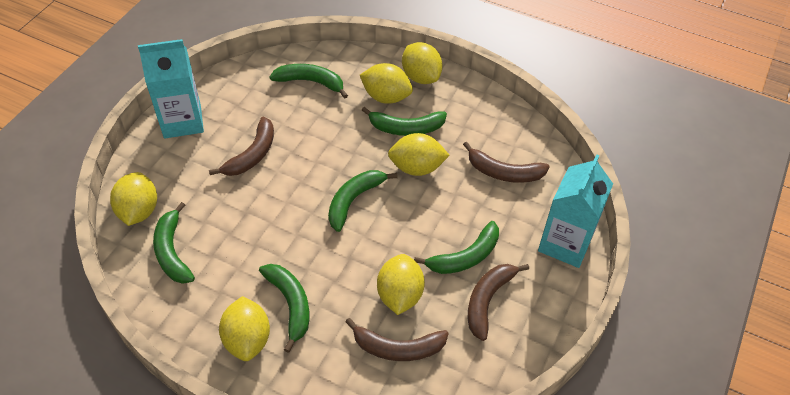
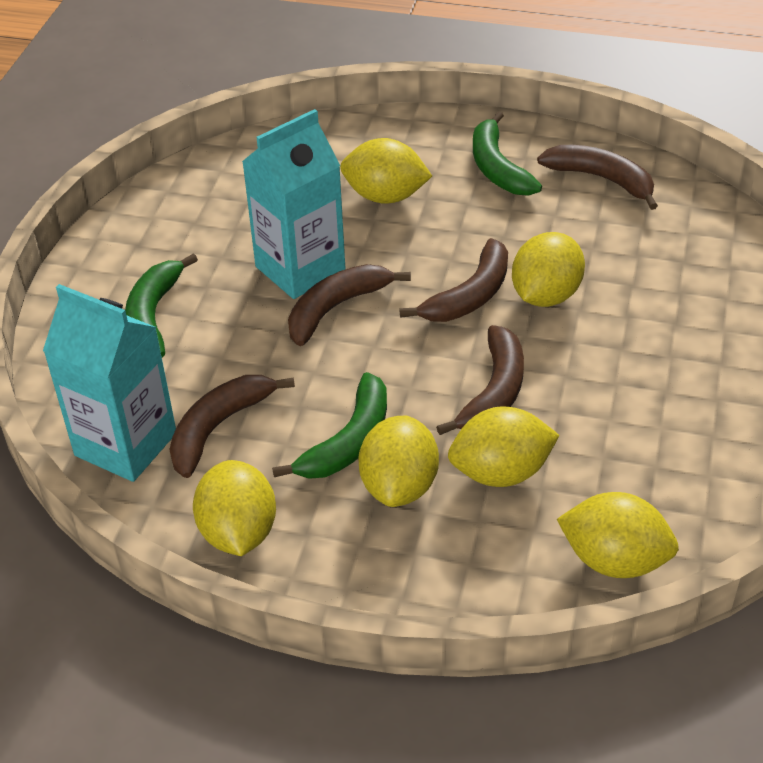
brown banana: 4 -> 5
green banana: 6 -> 3

